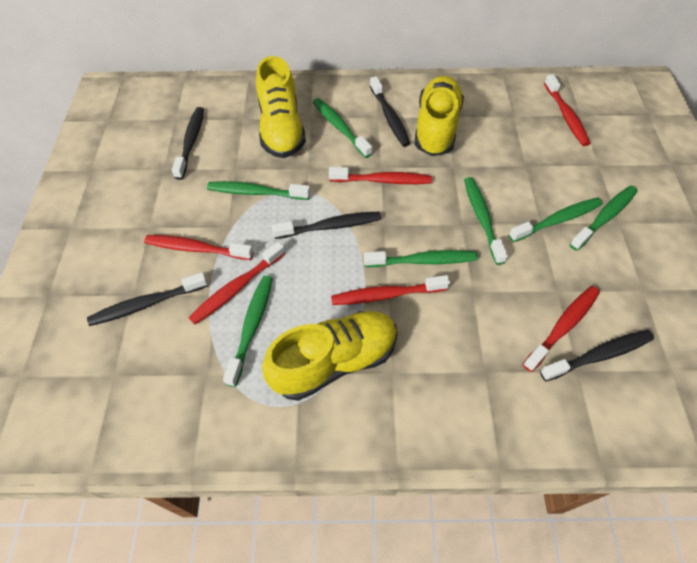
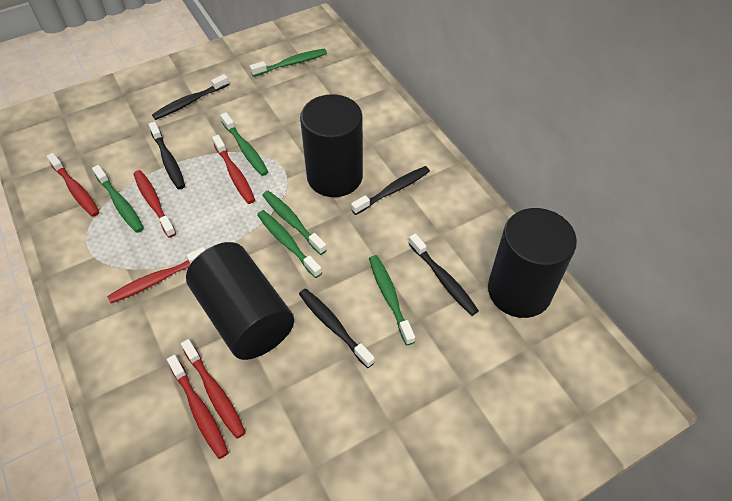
black cylinder: 0 -> 3
green toothbrush: 7 -> 6
yellow shoe: 3 -> 0

